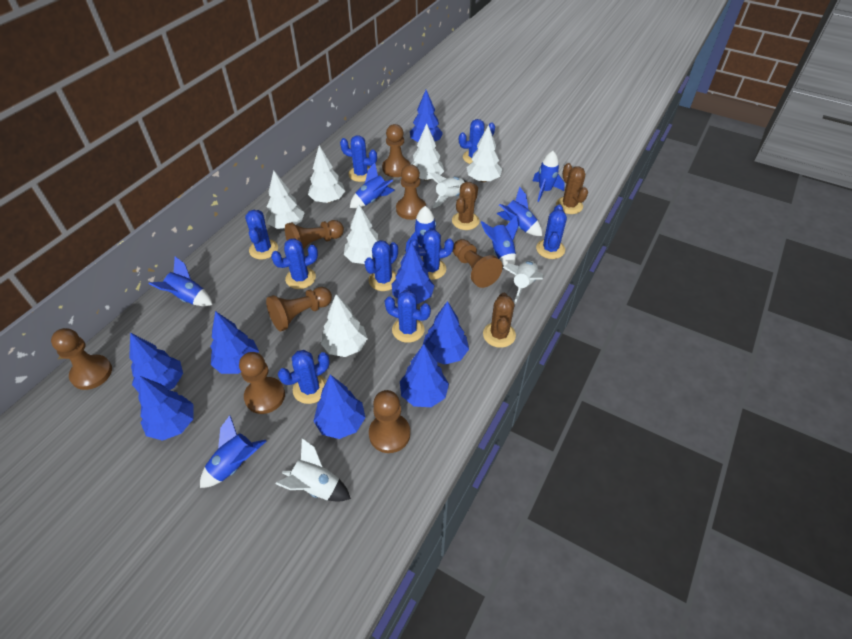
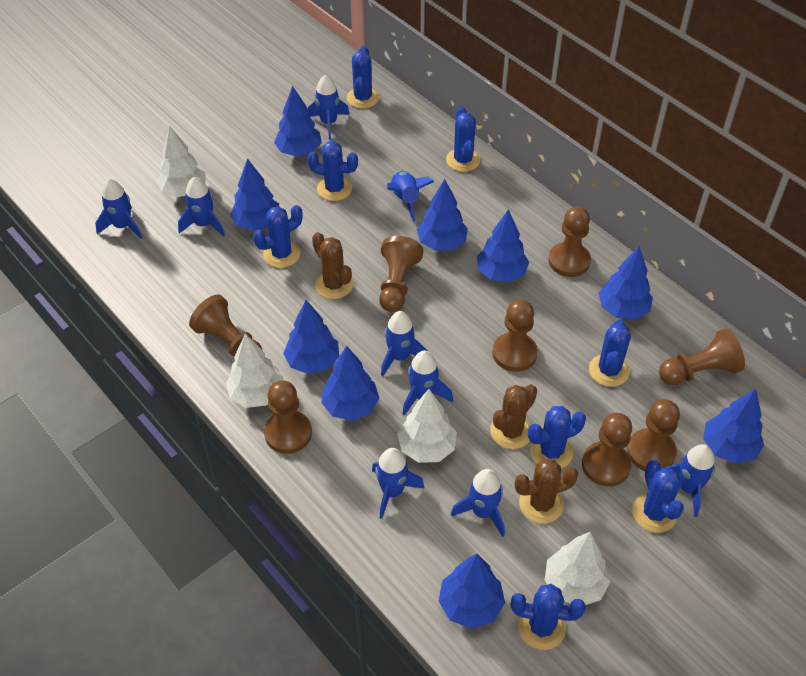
blue cactus: 9 -> 8
blue rocket: 7 -> 9
blue tree: 8 -> 9
white rocket: 3 -> 0
white tree: 6 -> 4

